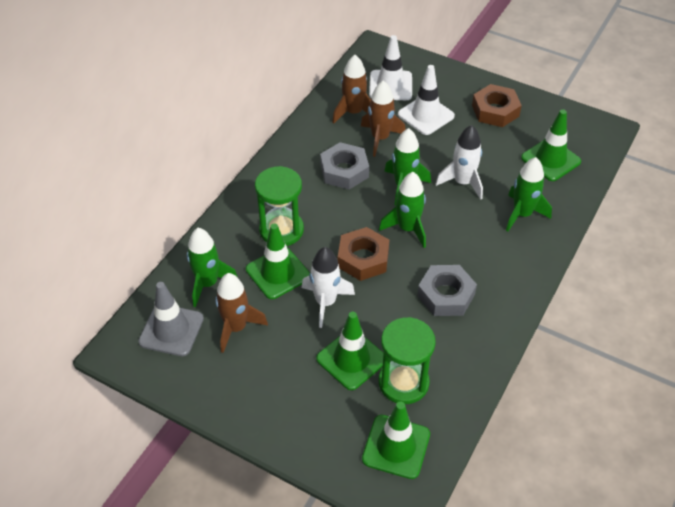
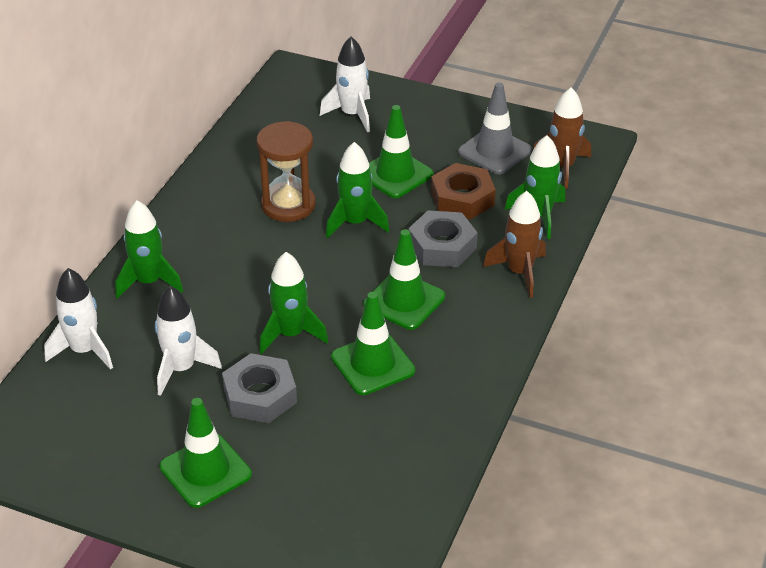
brown hourglass: 0 -> 1
brown nut: 2 -> 1
brown rocket: 3 -> 2
green hourglass: 2 -> 0
white rocket: 2 -> 3
white traffic cone: 2 -> 0

